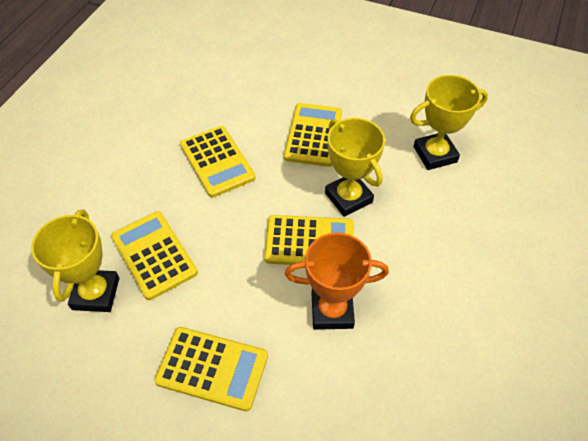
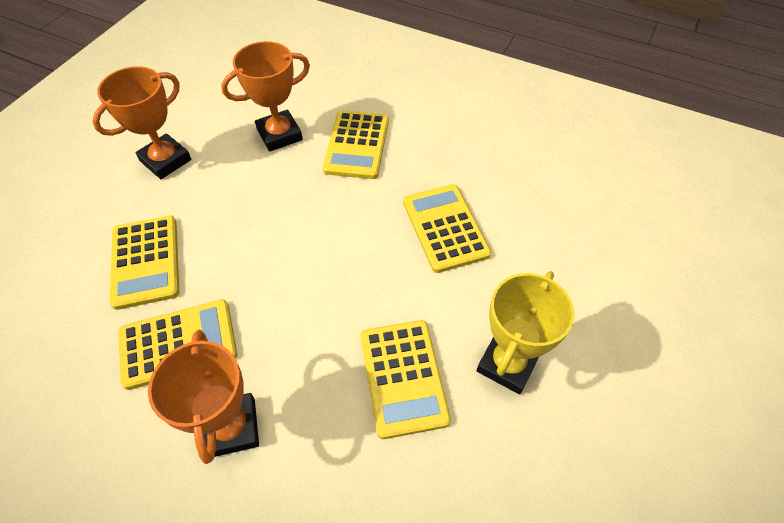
orange trophy: 1 -> 3
yellow trophy: 3 -> 1

